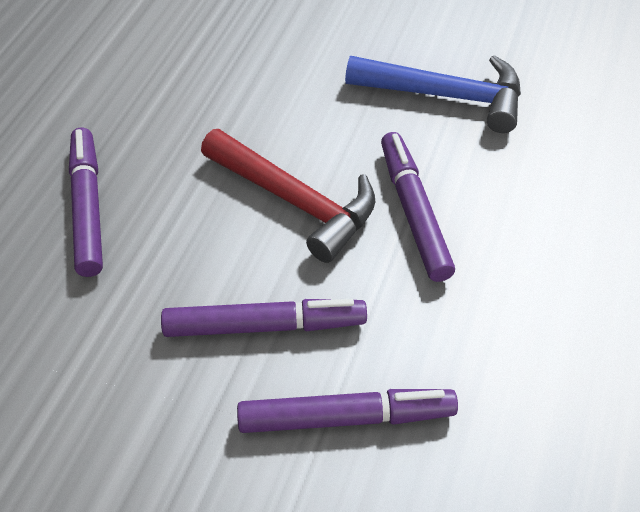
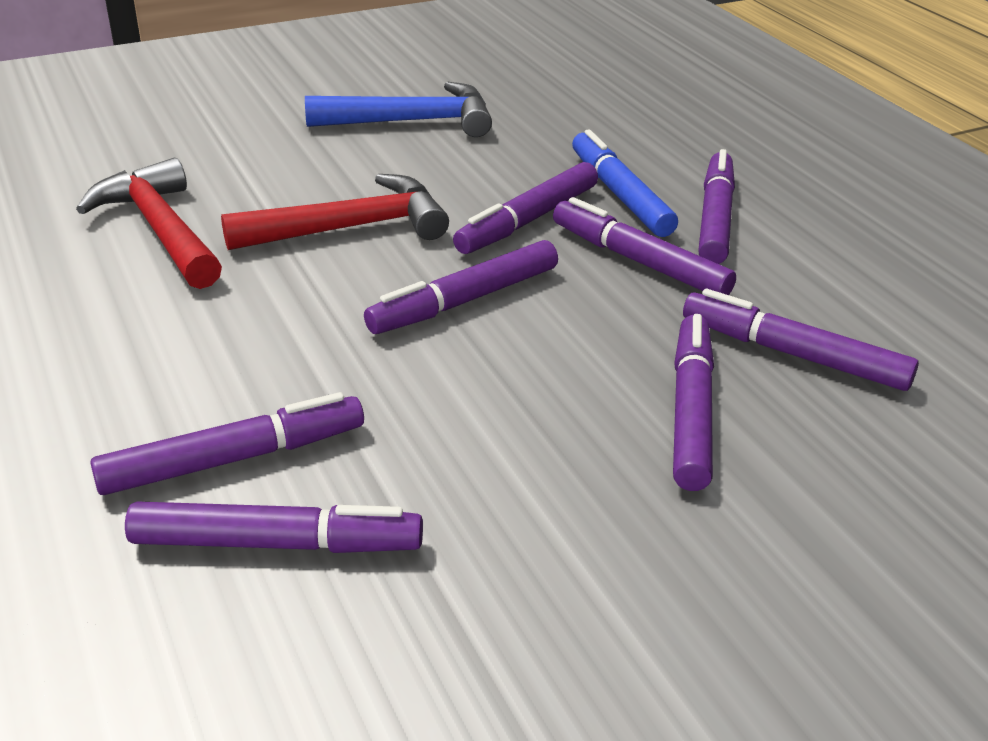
blue marker: 0 -> 1
purple marker: 4 -> 8
red hammer: 1 -> 2

